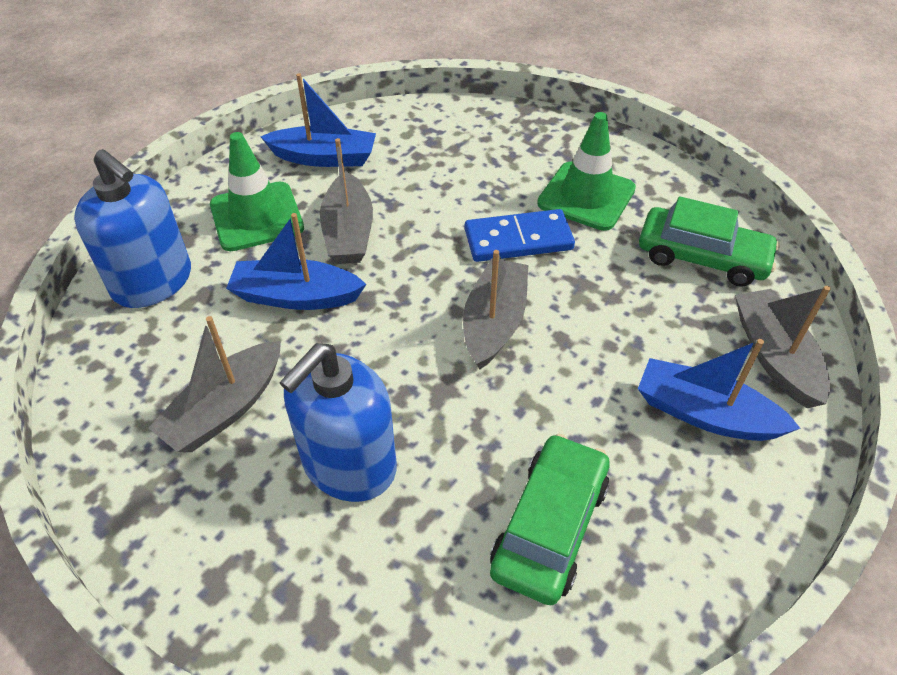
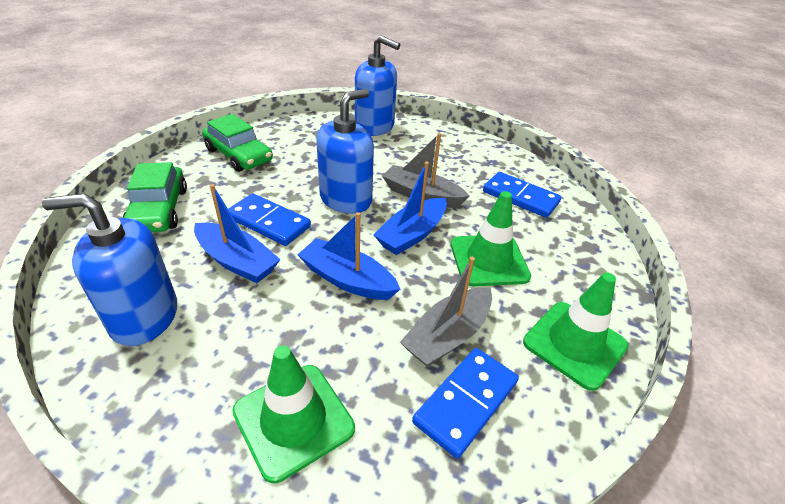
blue domino: 1 -> 3
blue soap dispenser: 2 -> 3
green traffic cone: 2 -> 3
grey boat: 4 -> 2

